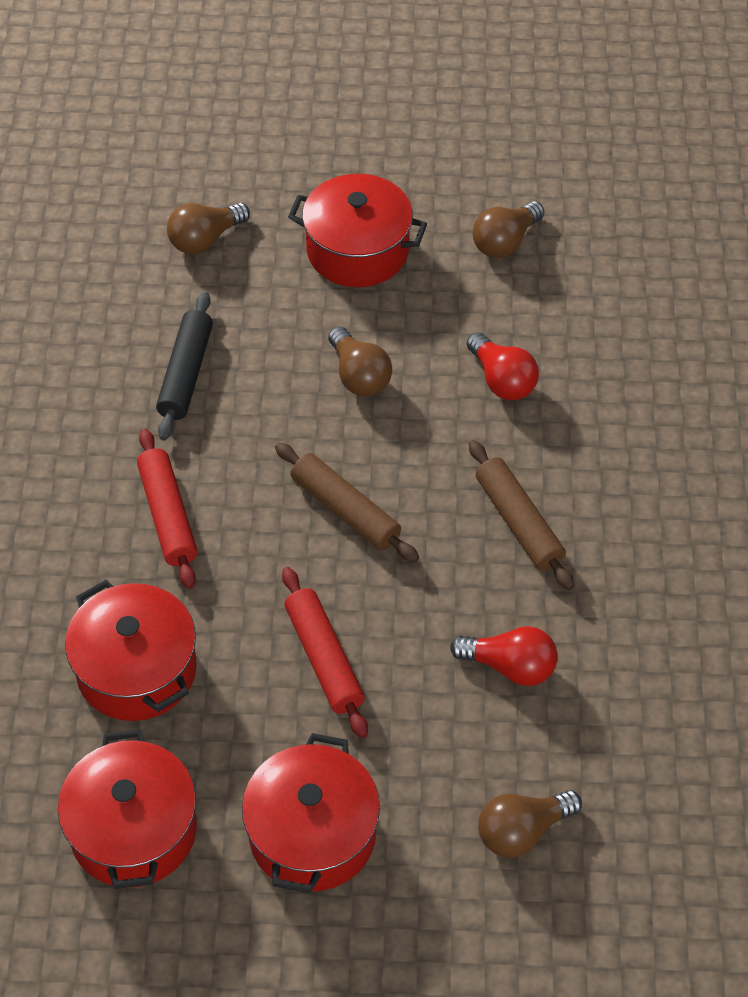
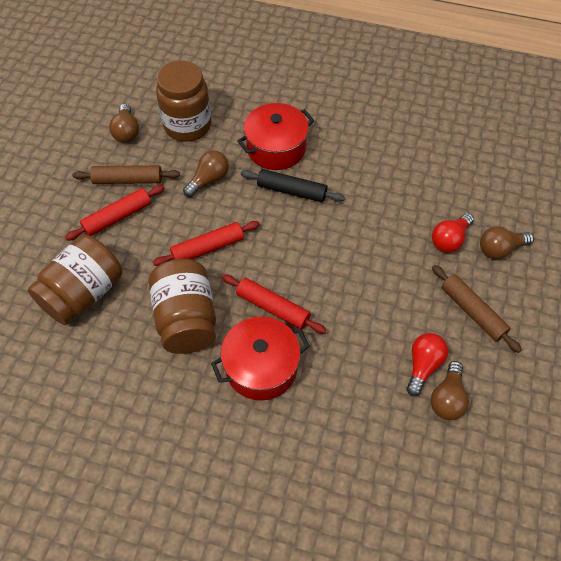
brown jar: 0 -> 3
red pot: 4 -> 2
red rolling pin: 2 -> 3

